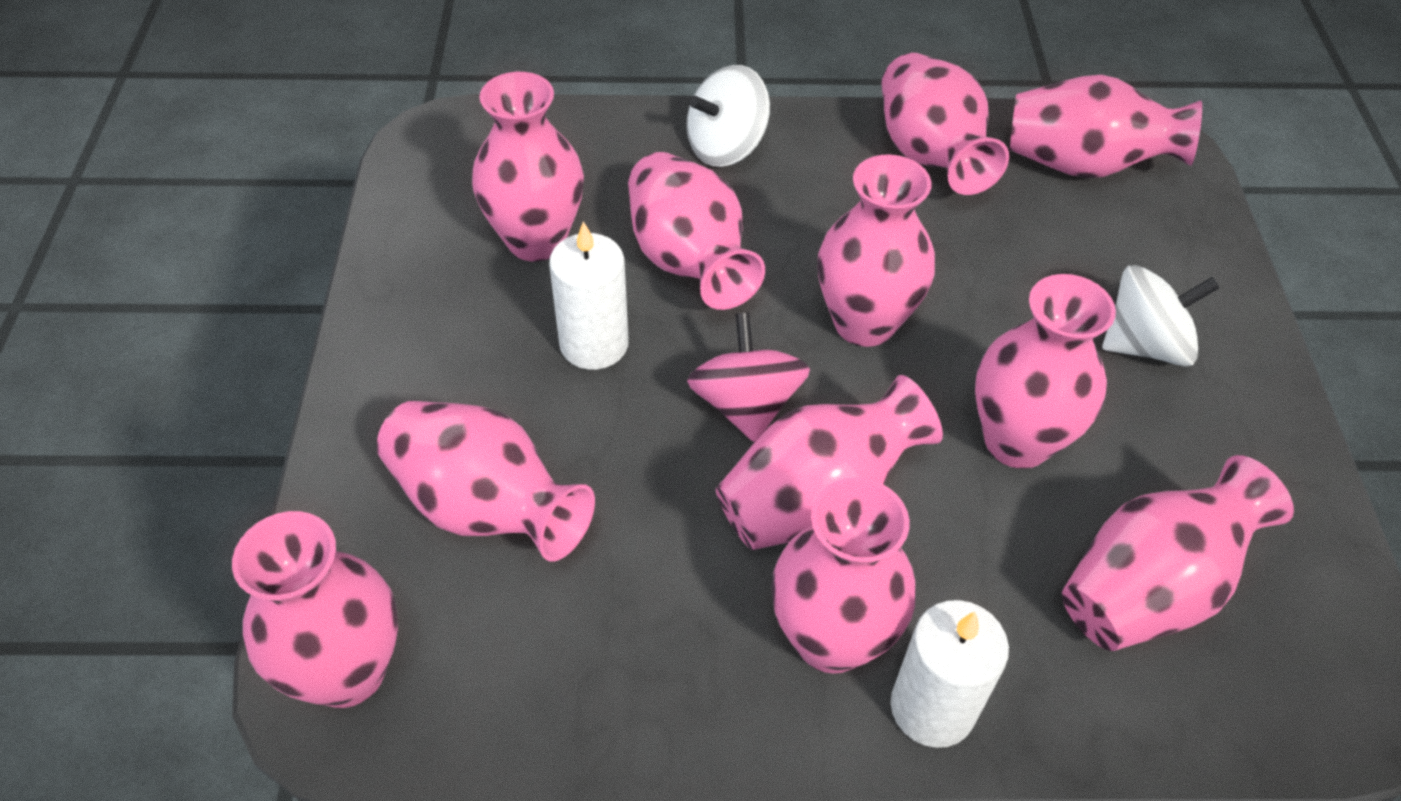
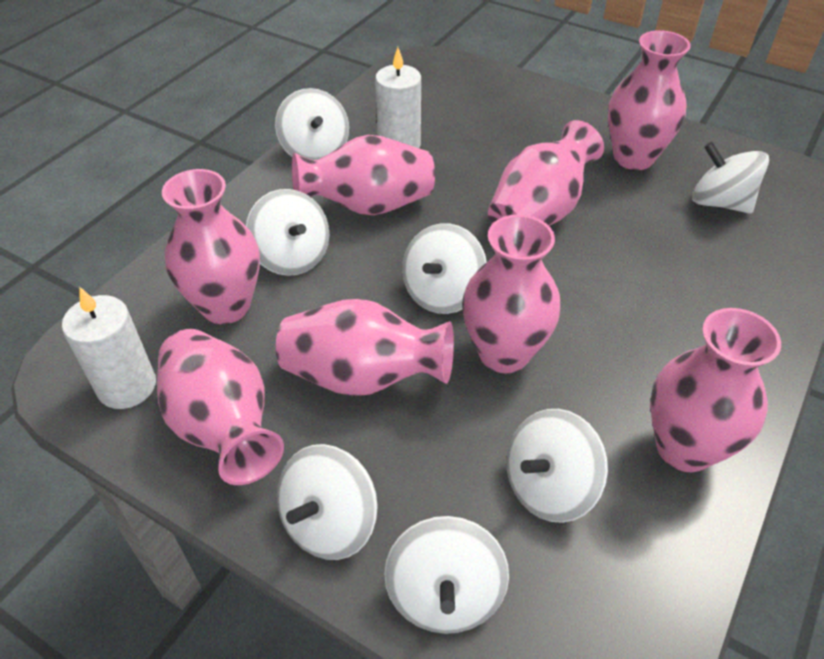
pink spinning top: 1 -> 0
pink vase: 11 -> 8
white spinning top: 2 -> 7

